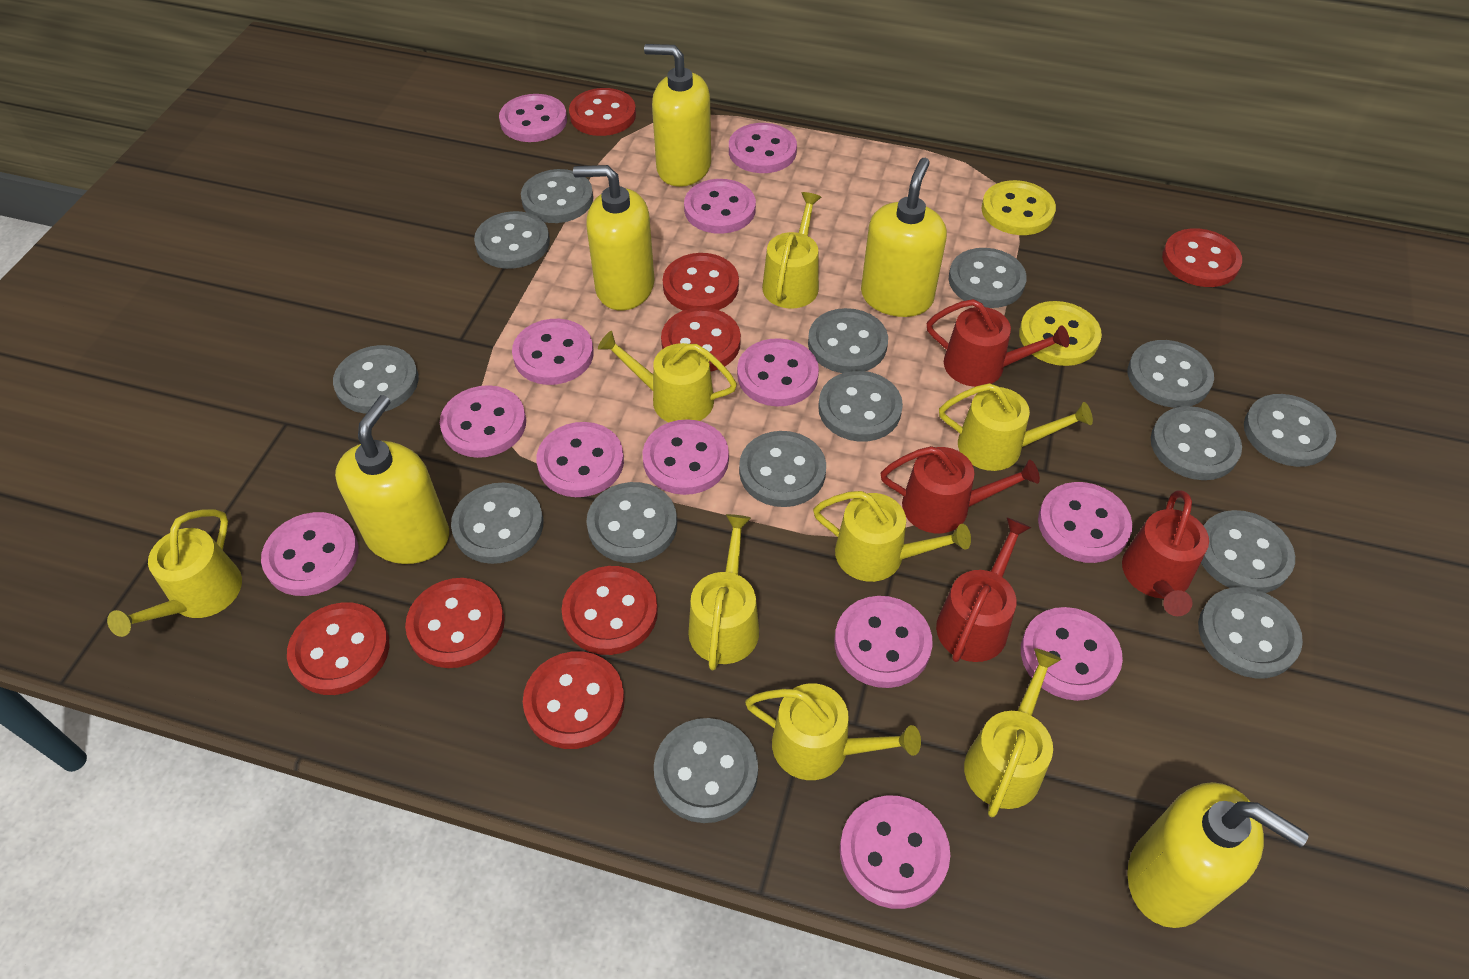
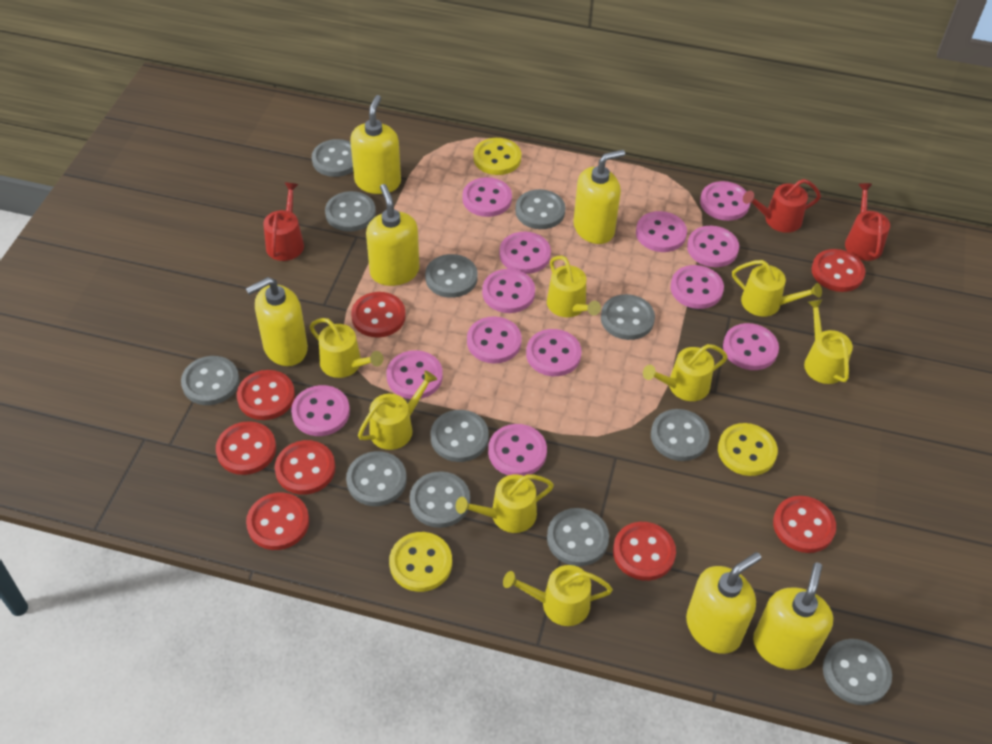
grey button: 15 -> 12
red watering can: 4 -> 3
yellow button: 2 -> 3
yellow soap dispenser: 5 -> 6

